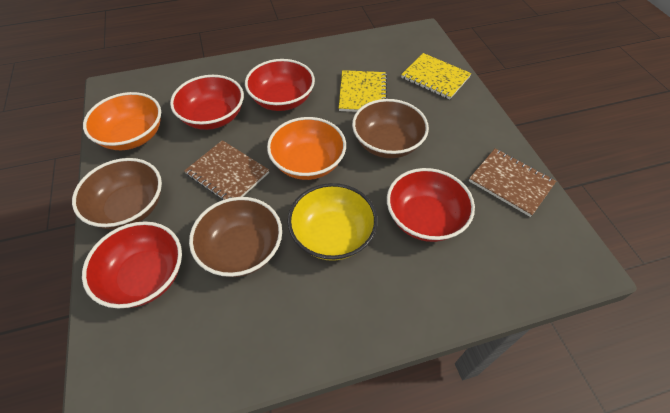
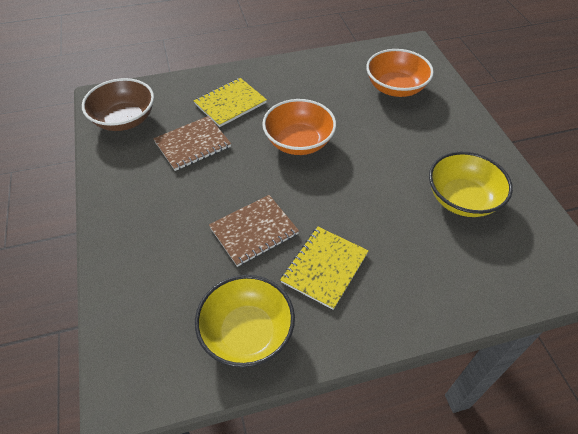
brown bowl: 3 -> 1
red bowl: 4 -> 0
yellow bowl: 1 -> 2

